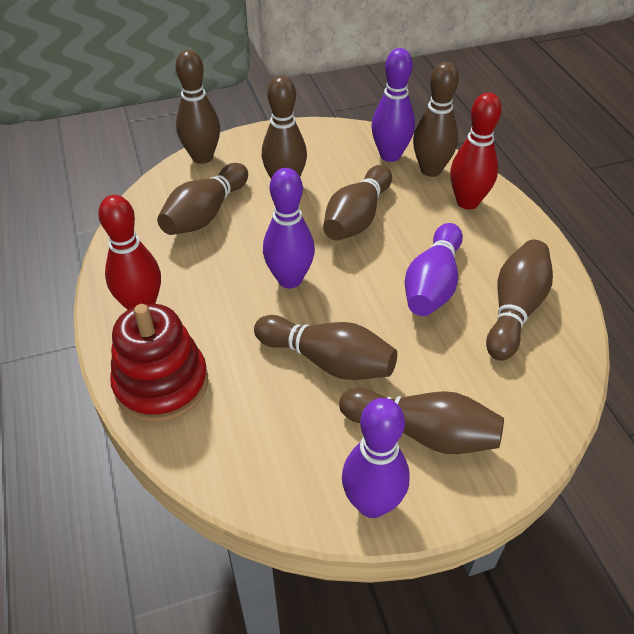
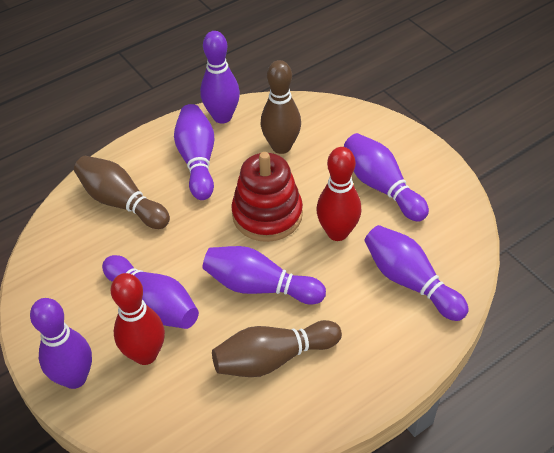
brown bowling pin: 8 -> 3
purple bowling pin: 4 -> 7

